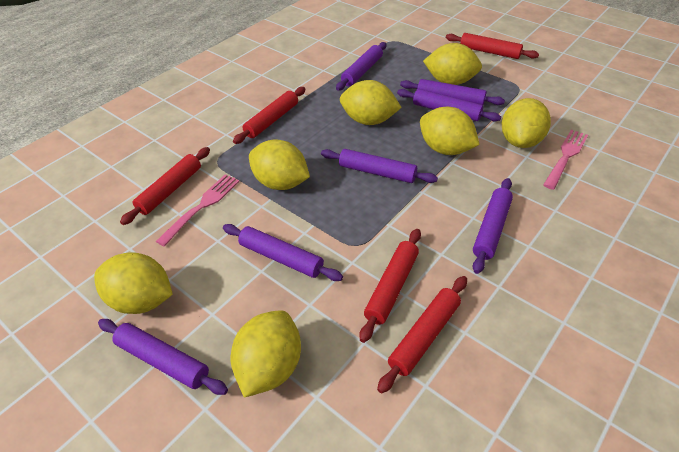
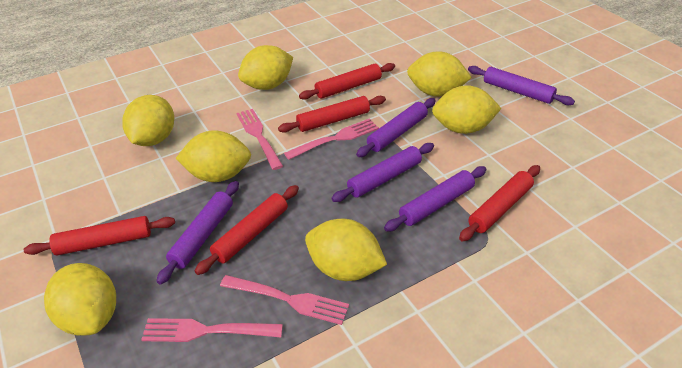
pink fork: 2 -> 4
purple rolling pin: 7 -> 5

